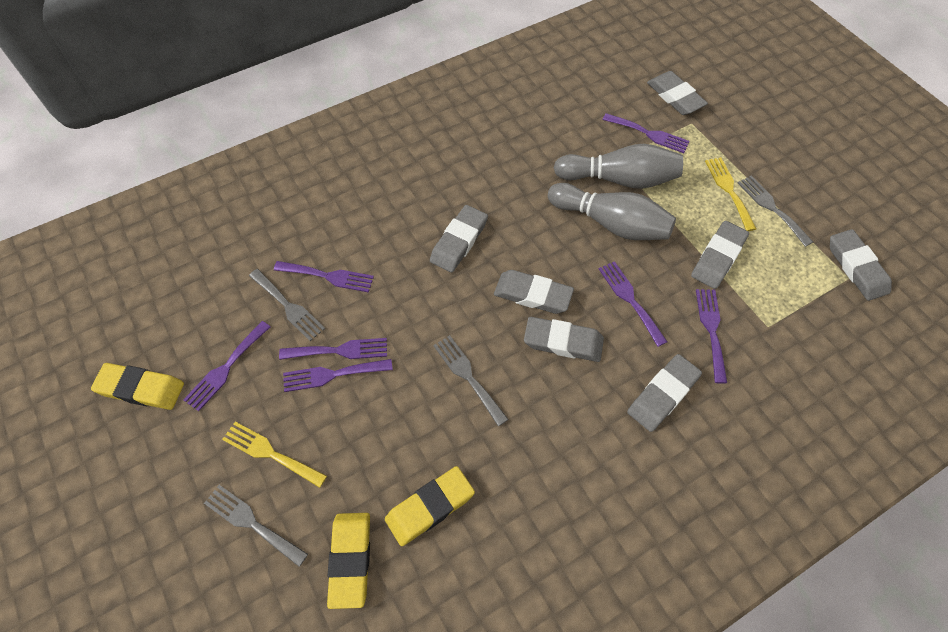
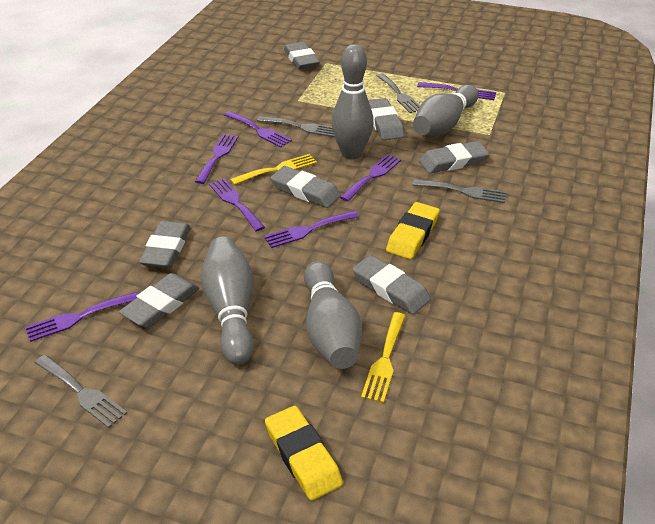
grey bowling pin: 2 -> 4
yellow eraser: 3 -> 2

